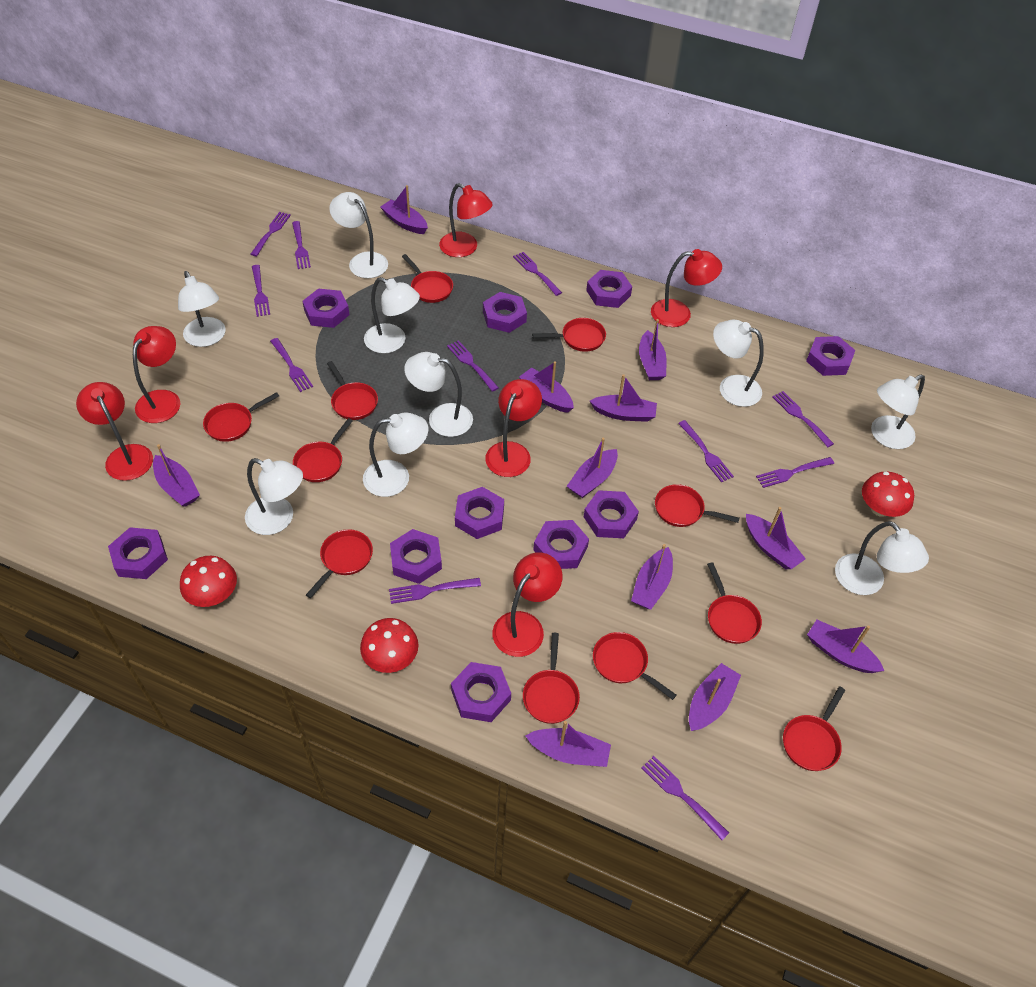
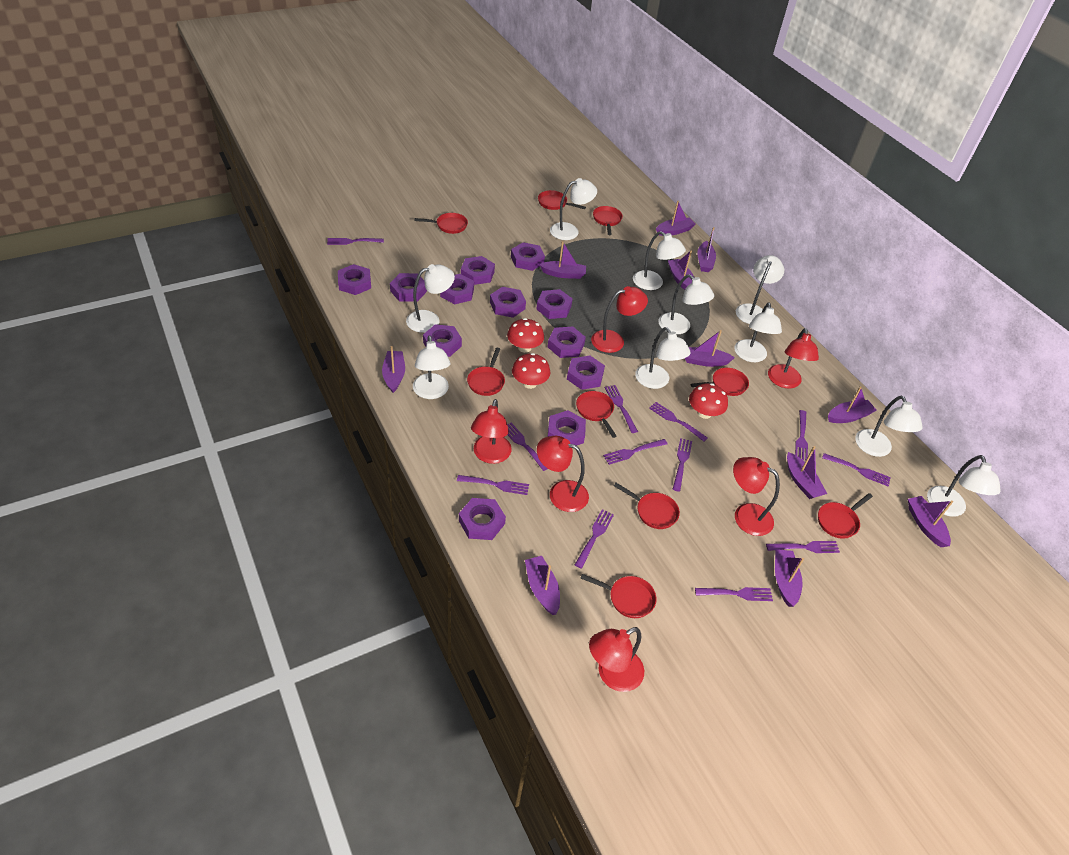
purple fork: 11 -> 12
purple nut: 10 -> 12
red pan: 11 -> 9
white lamp: 9 -> 10

